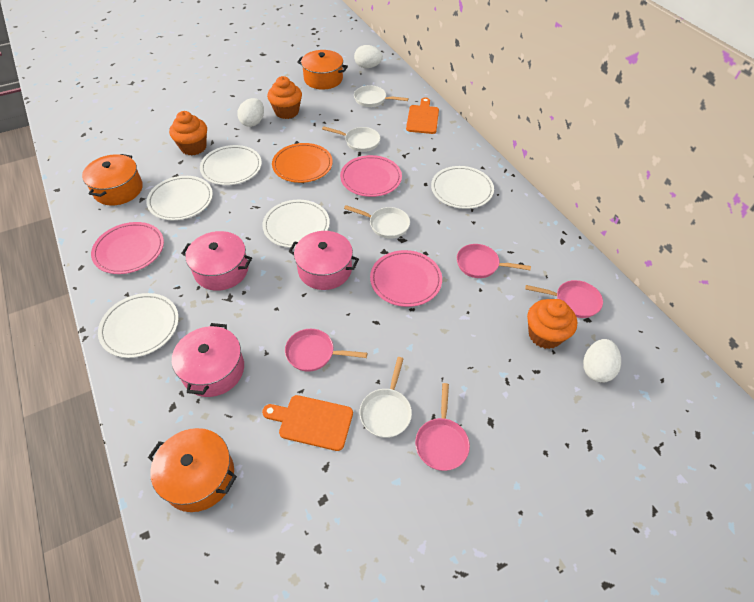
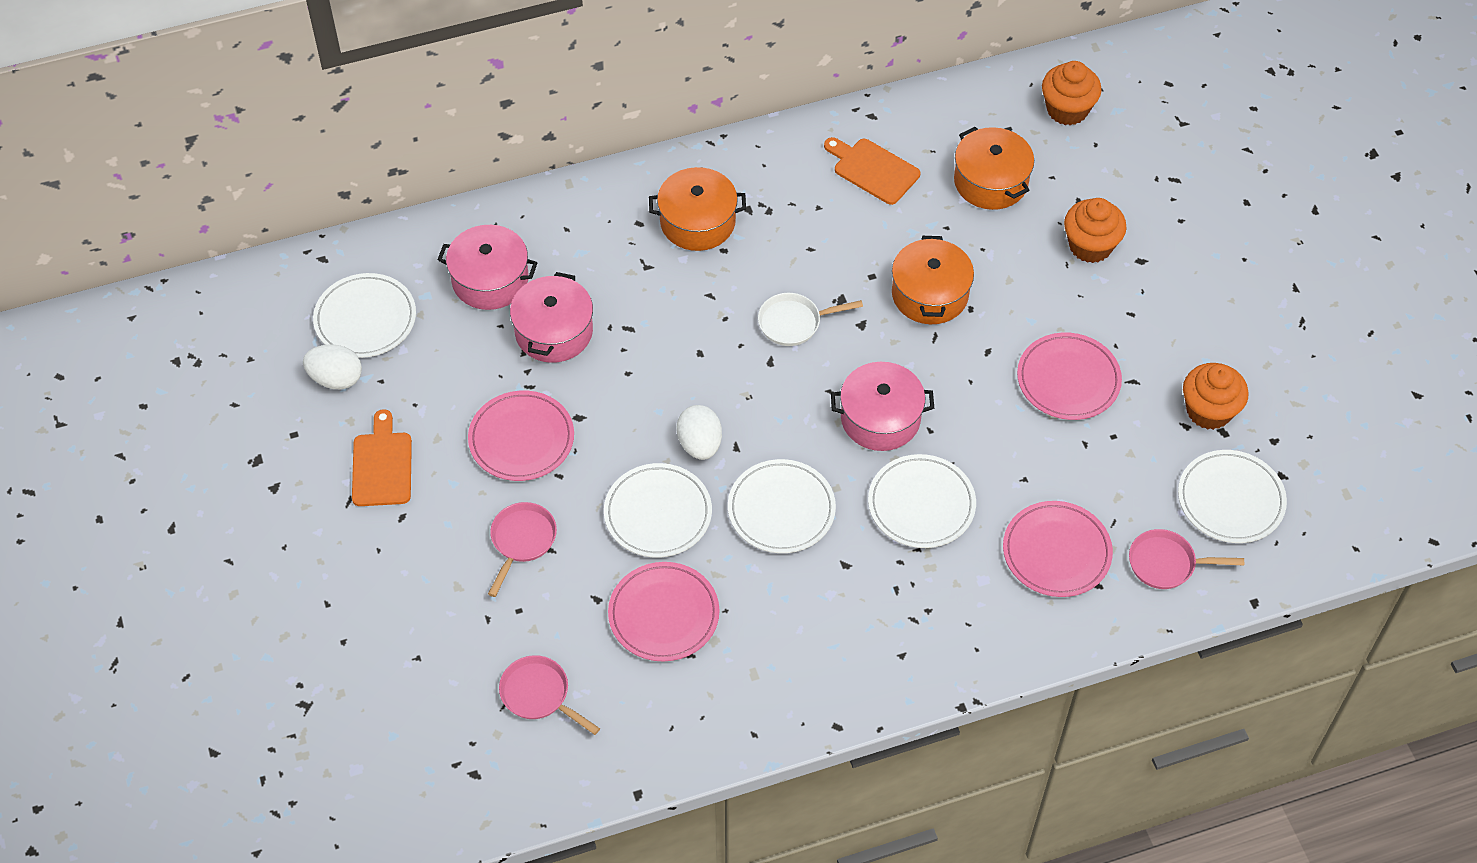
orange plate: 1 -> 0
pink pan: 4 -> 3
pink plate: 3 -> 4
white egg: 3 -> 2
white pan: 4 -> 1

